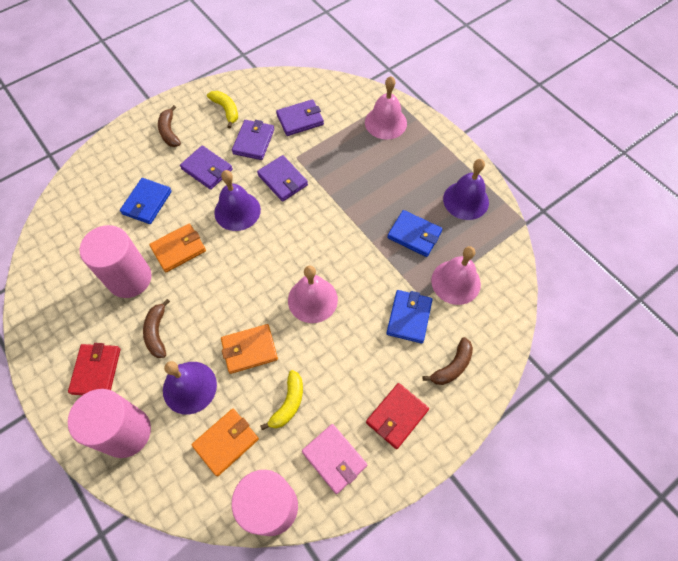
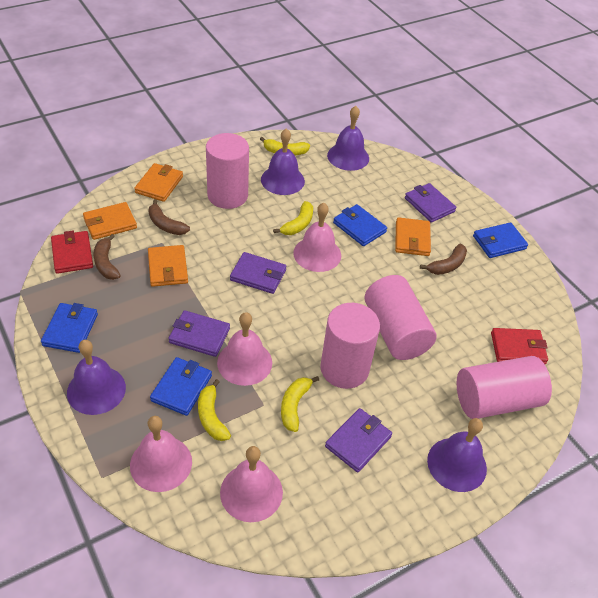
blue wallet: 3 -> 4
orange wallet: 3 -> 4
pink bell: 3 -> 4
pink cylinder: 3 -> 4
pink wallet: 1 -> 0
purple bell: 3 -> 4
yellow banana: 2 -> 4

